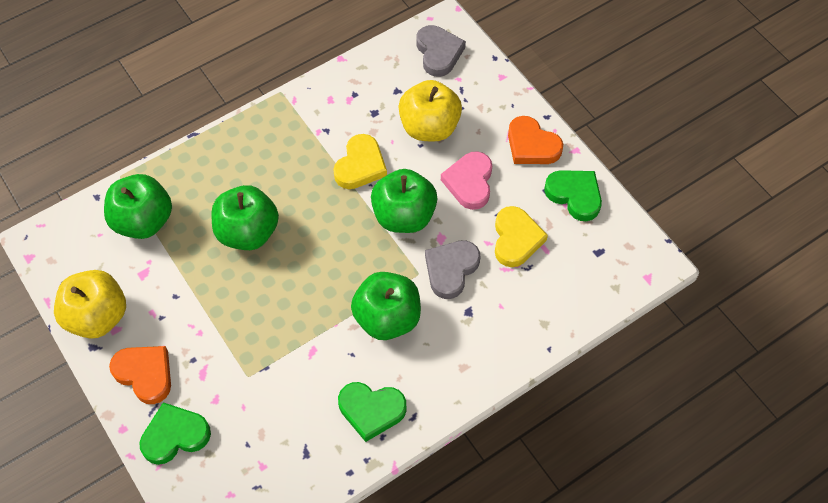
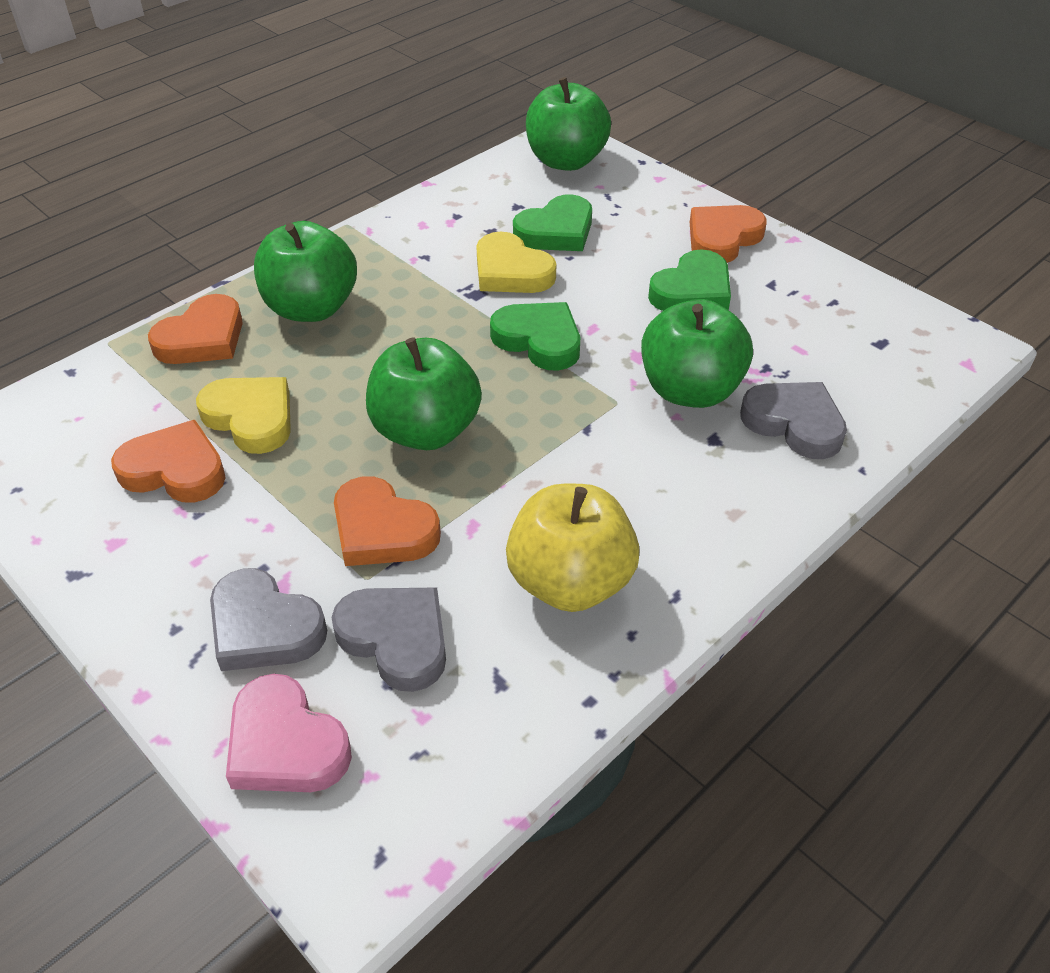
grey heart: 2 -> 3
orange heart: 2 -> 4
yellow apple: 2 -> 1

